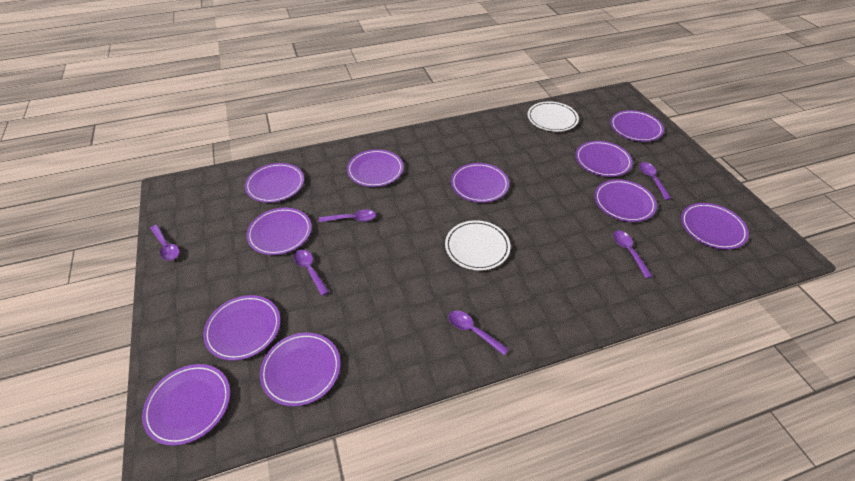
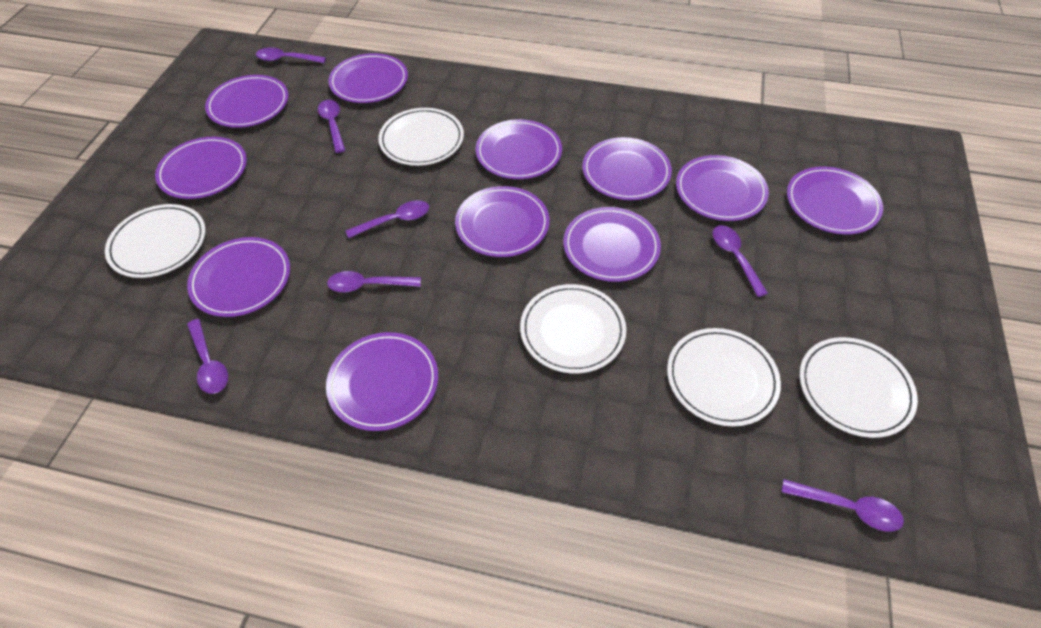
purple spoon: 6 -> 7
white plate: 2 -> 5

